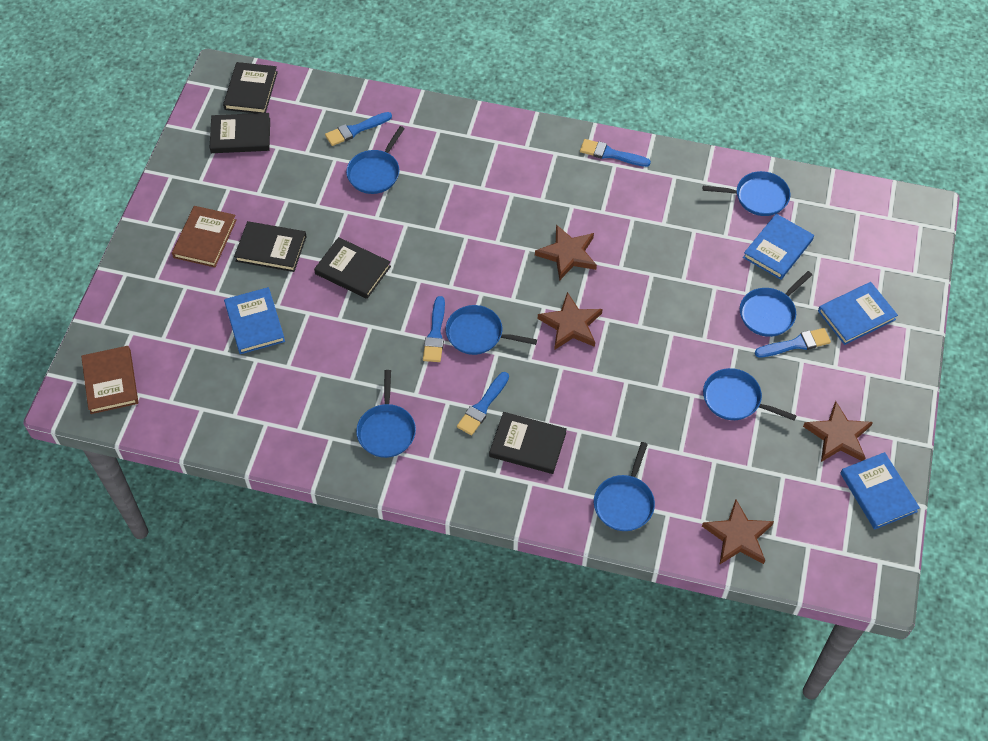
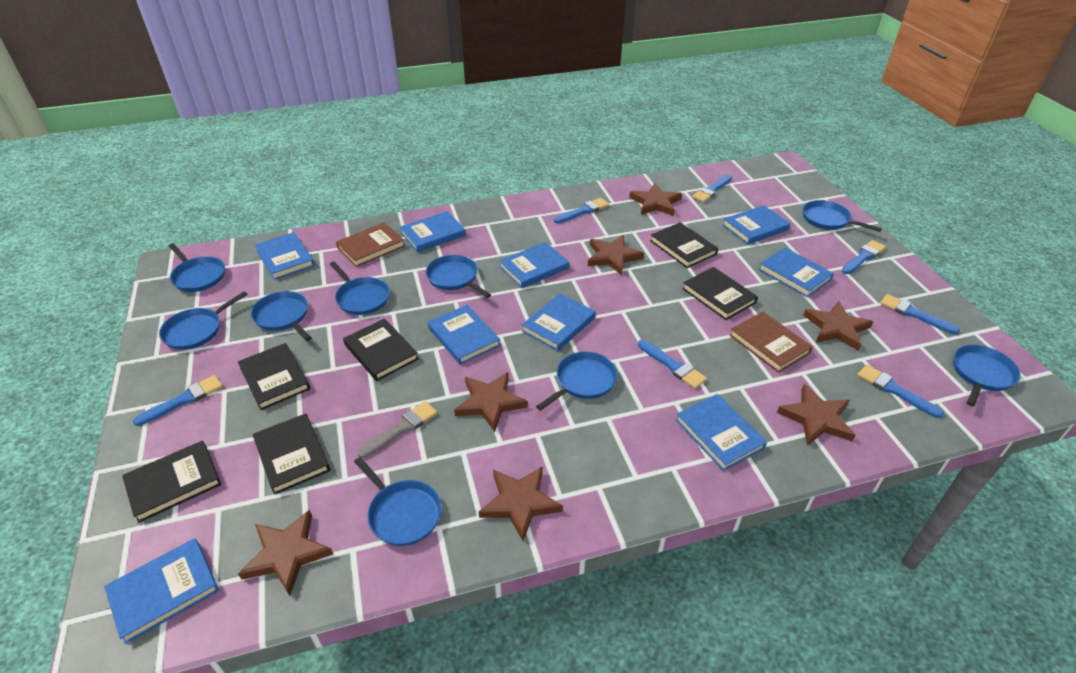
black book: 5 -> 6
blue book: 4 -> 9
blue brush: 5 -> 7
blue pan: 7 -> 9
brown star: 4 -> 7
grey brush: 0 -> 1

